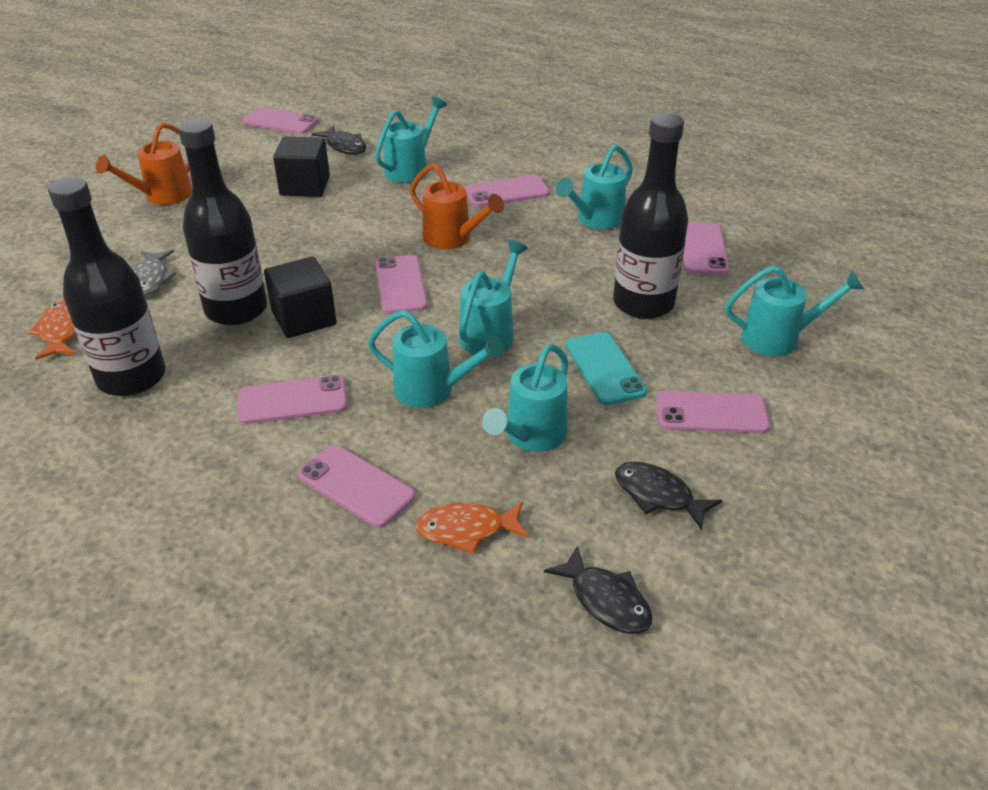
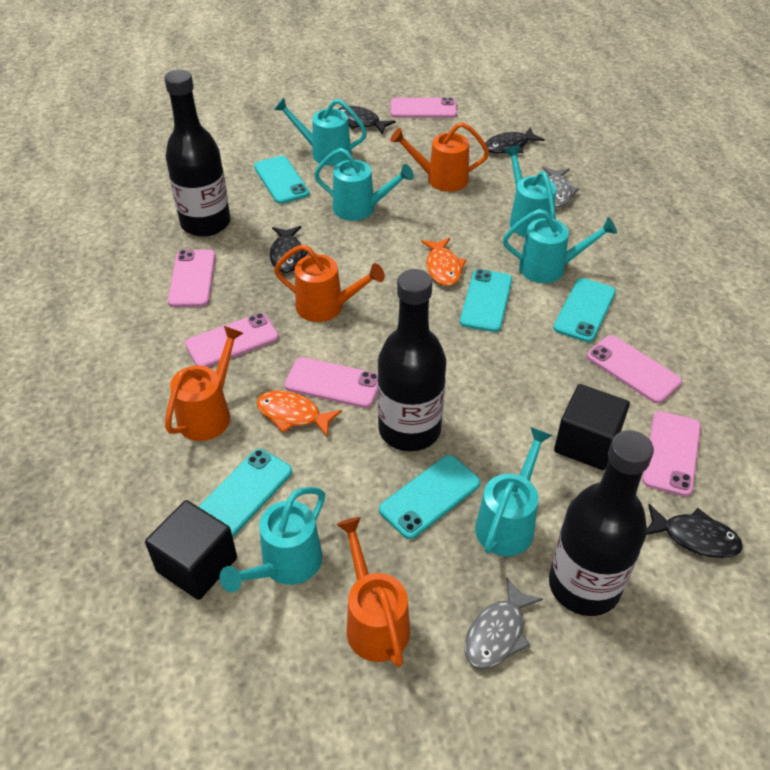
black fish: 3 -> 4
grey fish: 1 -> 2
orange watering can: 2 -> 4
pink phone: 7 -> 6
turquoise phone: 1 -> 5

